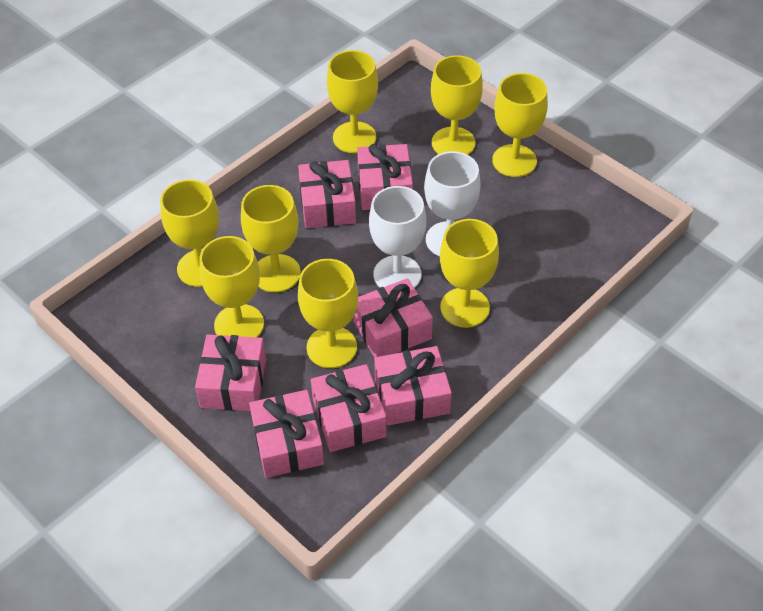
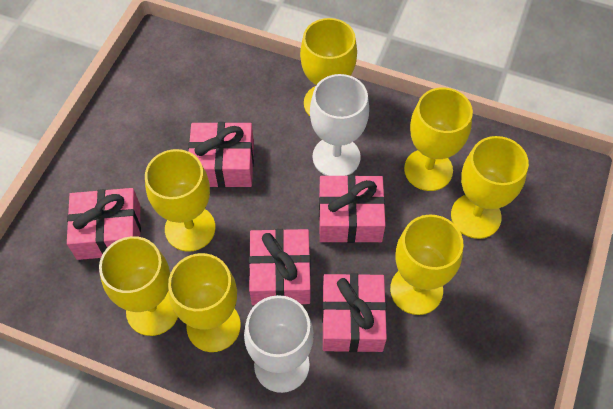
pink gift: 7 -> 5
yellow goblet: 8 -> 7

